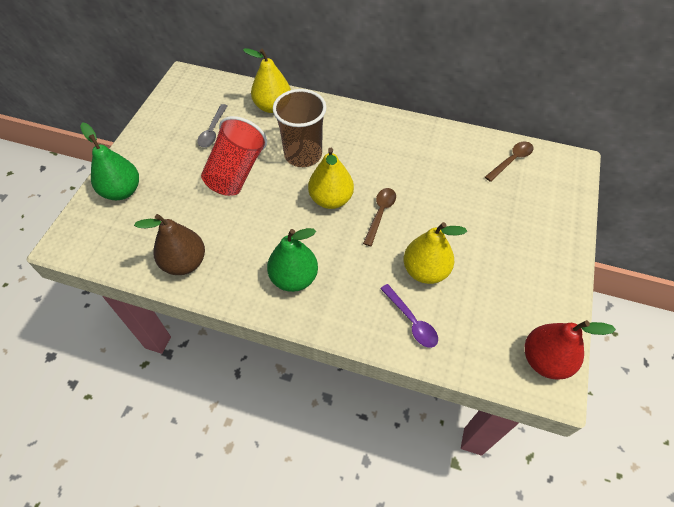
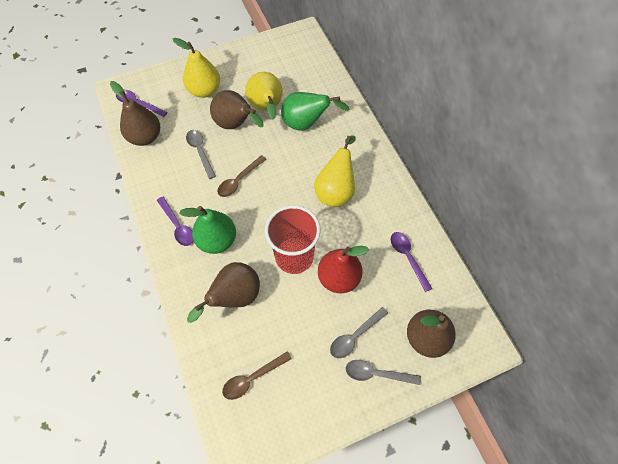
brown cup: 1 -> 0
brown pear: 1 -> 4
grey spoon: 1 -> 3
purple spoon: 1 -> 3

